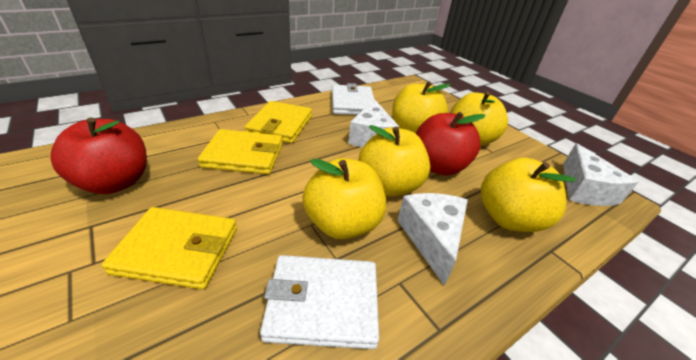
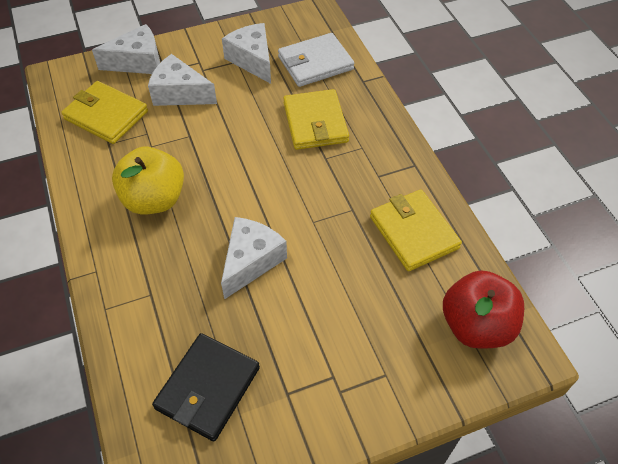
black wallet: 0 -> 1
red apple: 2 -> 1
white cheese: 3 -> 4
white wallet: 2 -> 1
yellow apple: 5 -> 1

